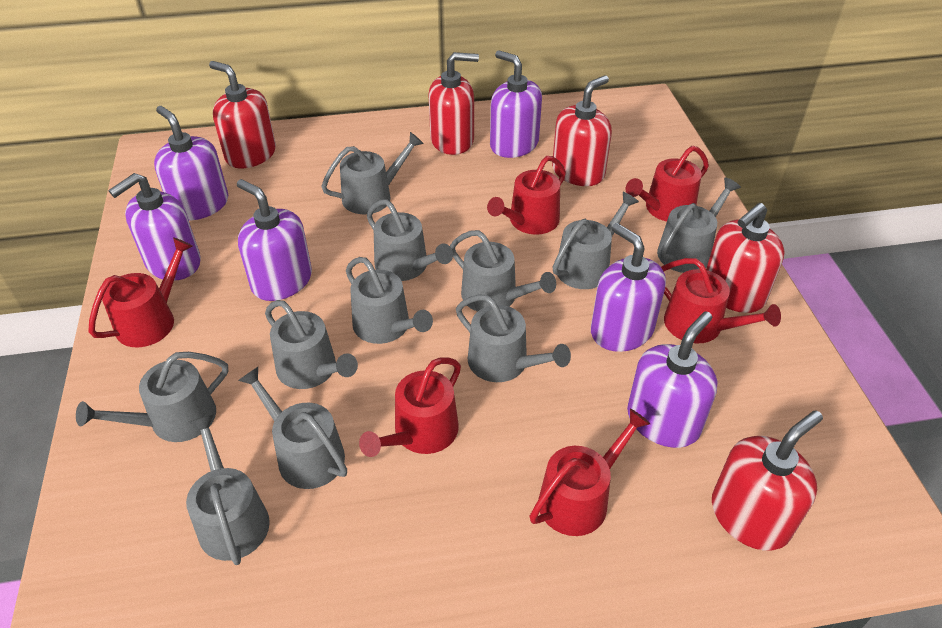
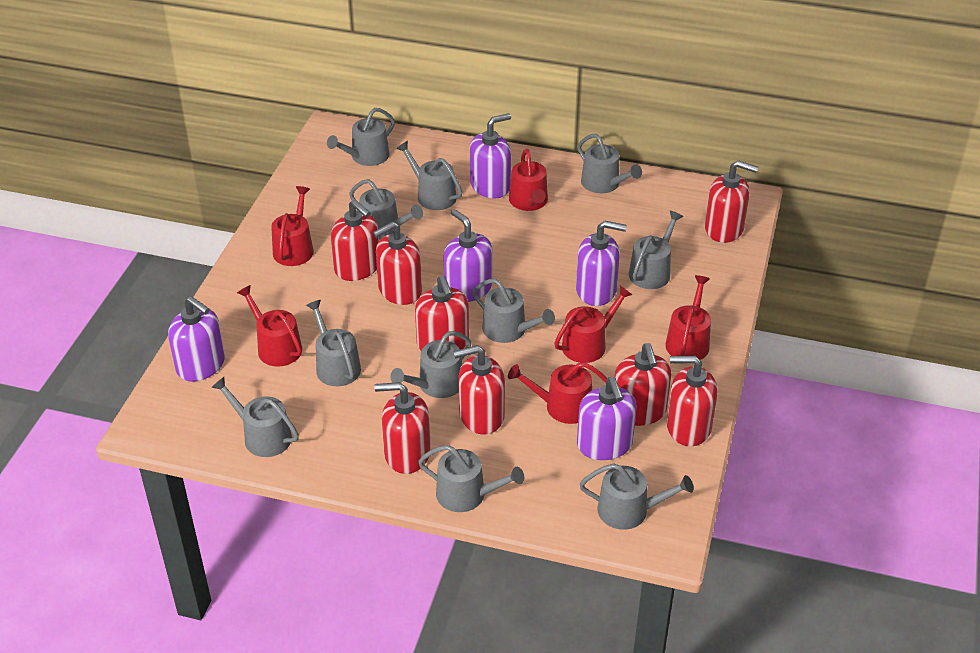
purple soap dispenser: 6 -> 5
red soap dispenser: 5 -> 8

